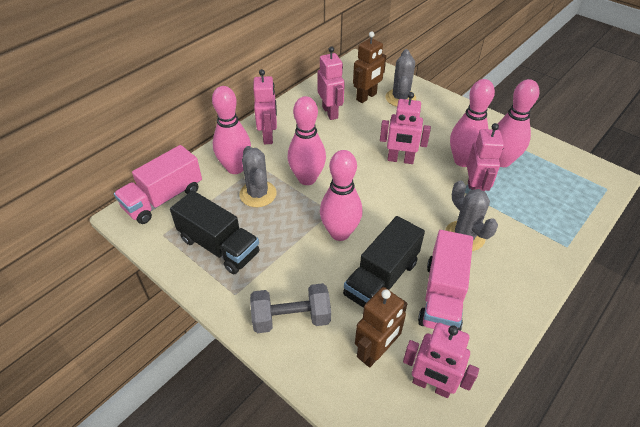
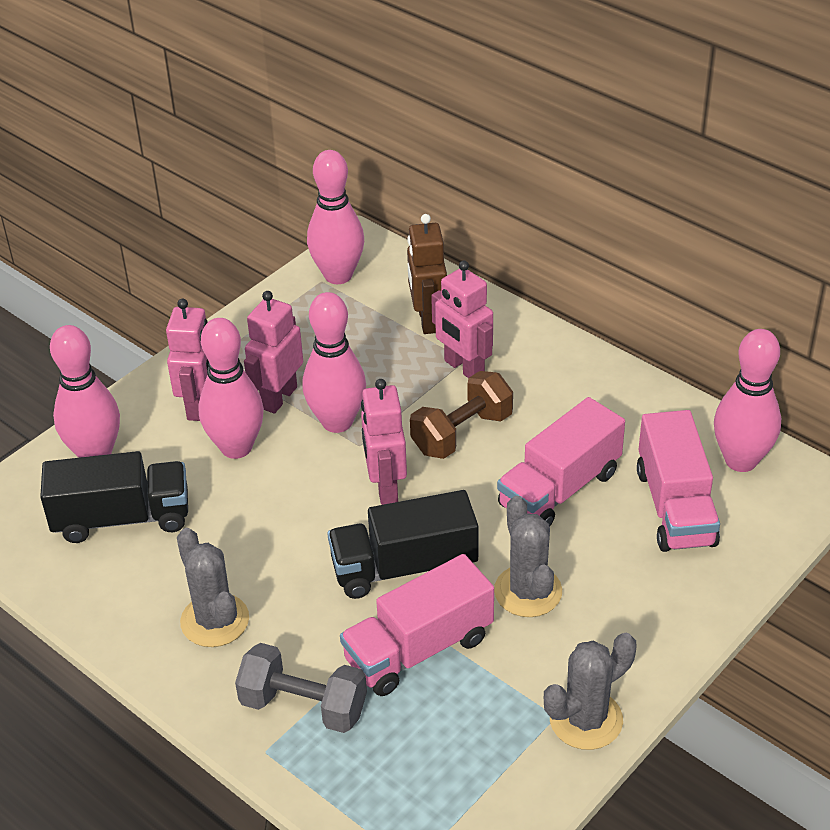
brown dumbbell: 0 -> 1
brown robot: 2 -> 1
pink robot: 5 -> 4
pink truck: 2 -> 3

